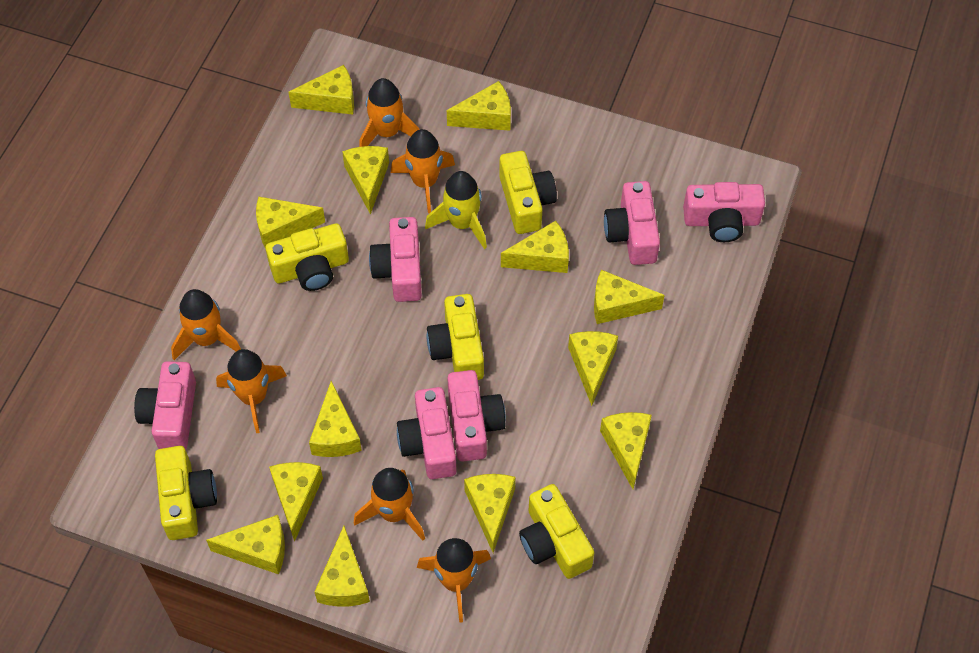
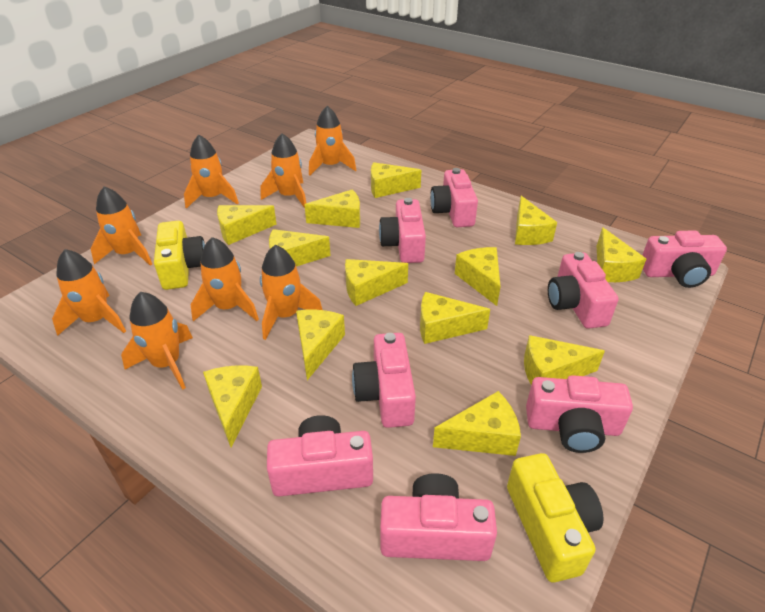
orange rocket: 6 -> 8
pink camera: 6 -> 8
yellow camera: 5 -> 2
yellow rocket: 1 -> 0

